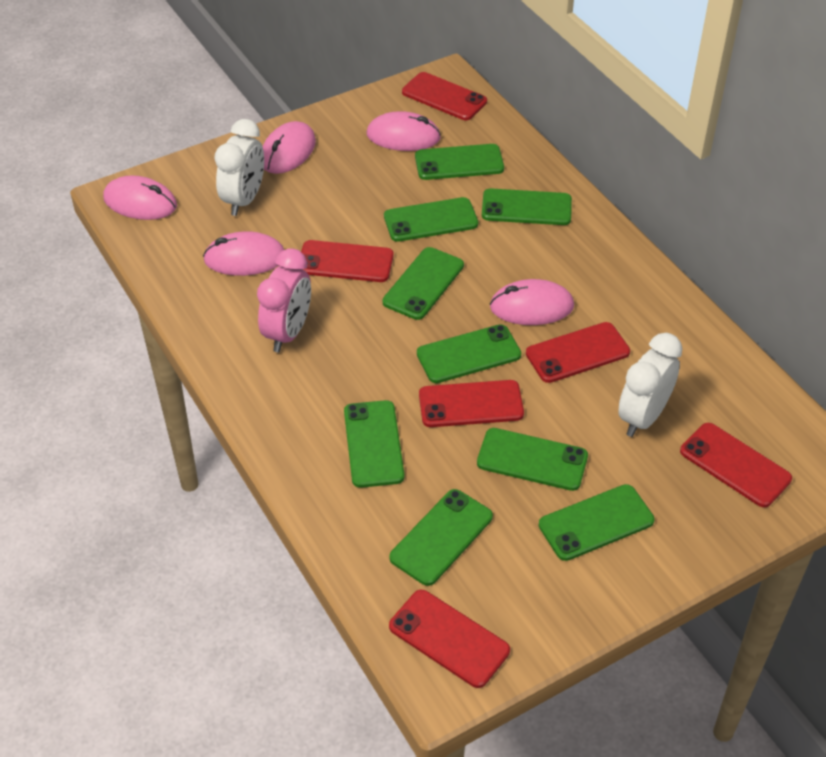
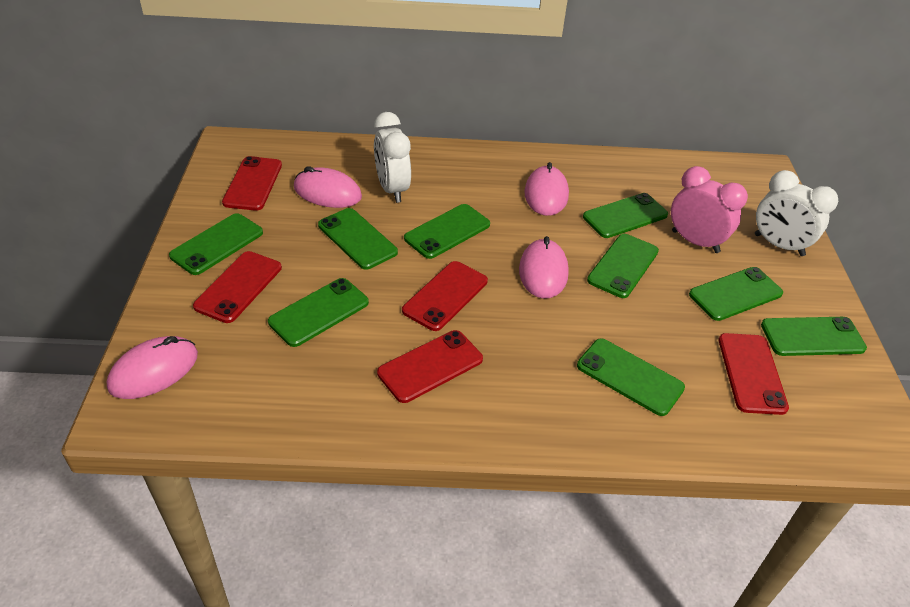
pink mouse: 5 -> 4
red phone: 6 -> 5

